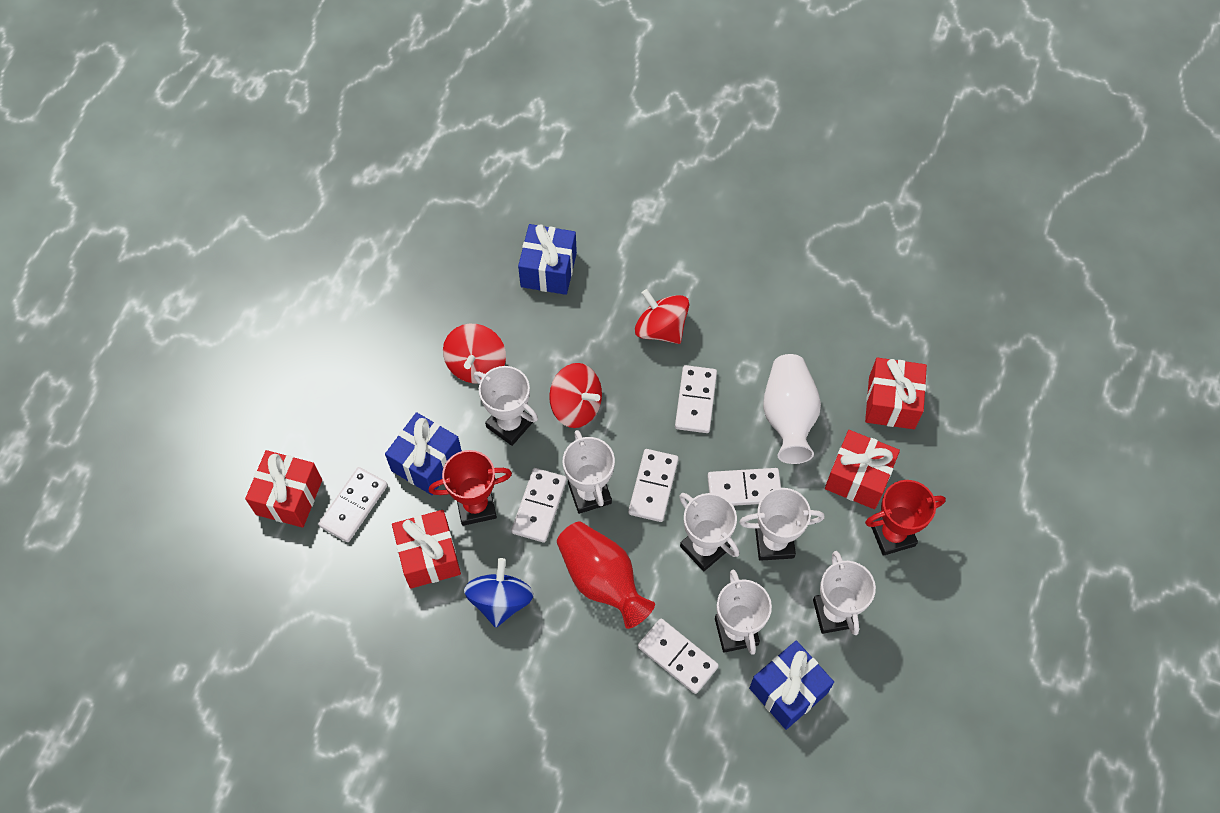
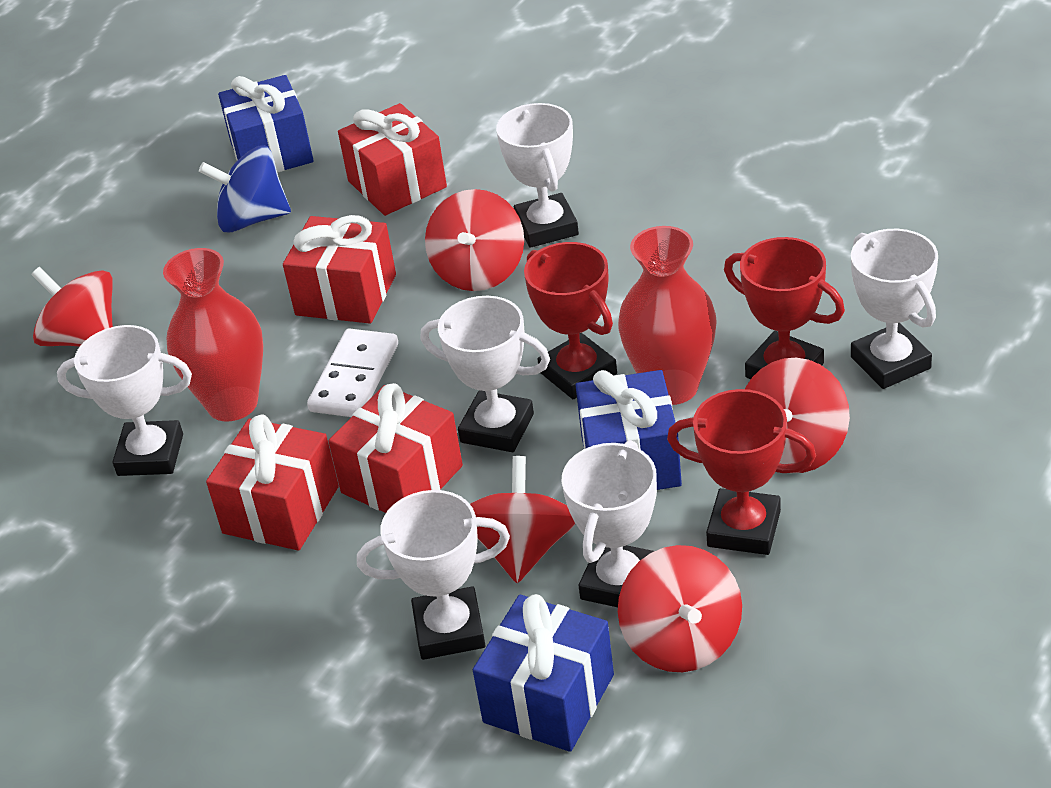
red spinning top: 3 -> 5
red trophy: 2 -> 3
red vase: 1 -> 2
white domino: 6 -> 1
white vase: 1 -> 0

